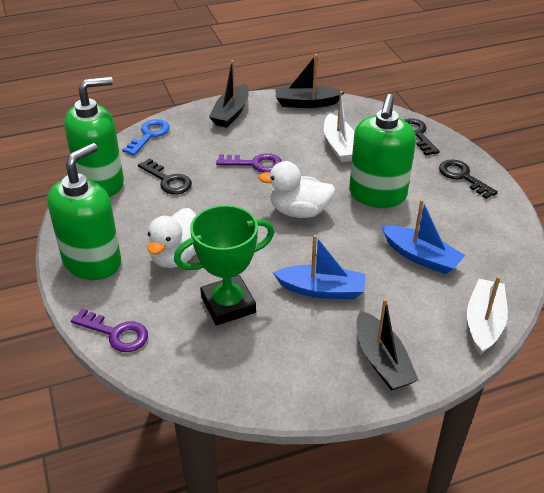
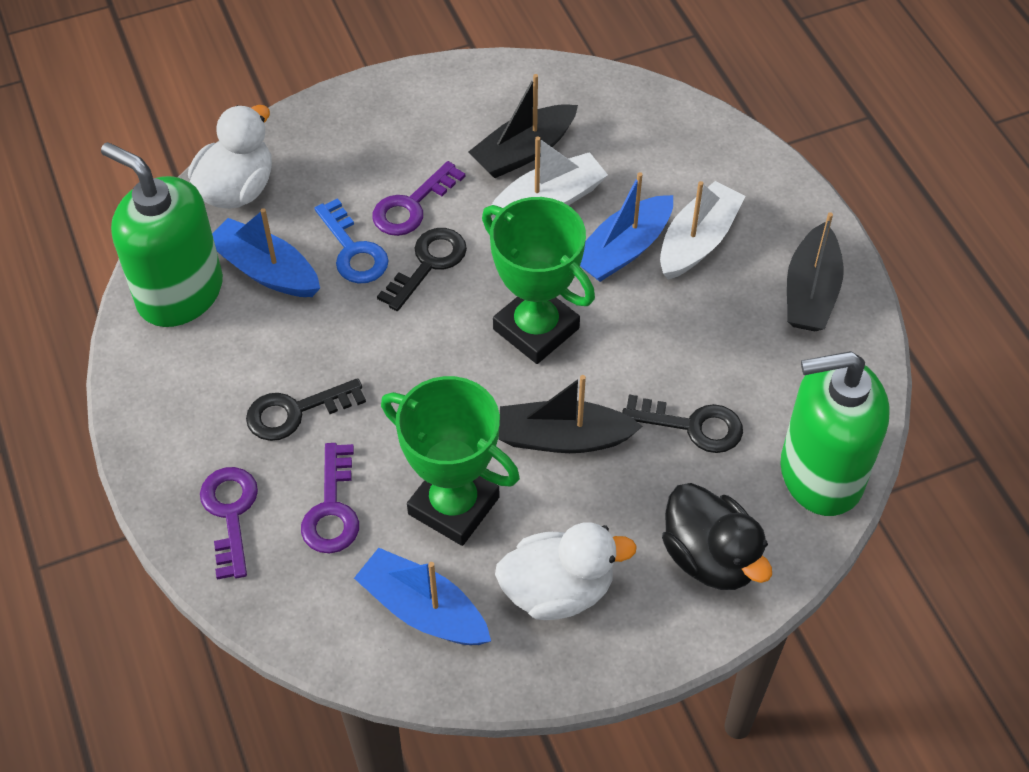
black duck: 0 -> 1
blue boat: 2 -> 3
green soap dispenser: 3 -> 2
green trophy: 1 -> 2
purple key: 2 -> 3

